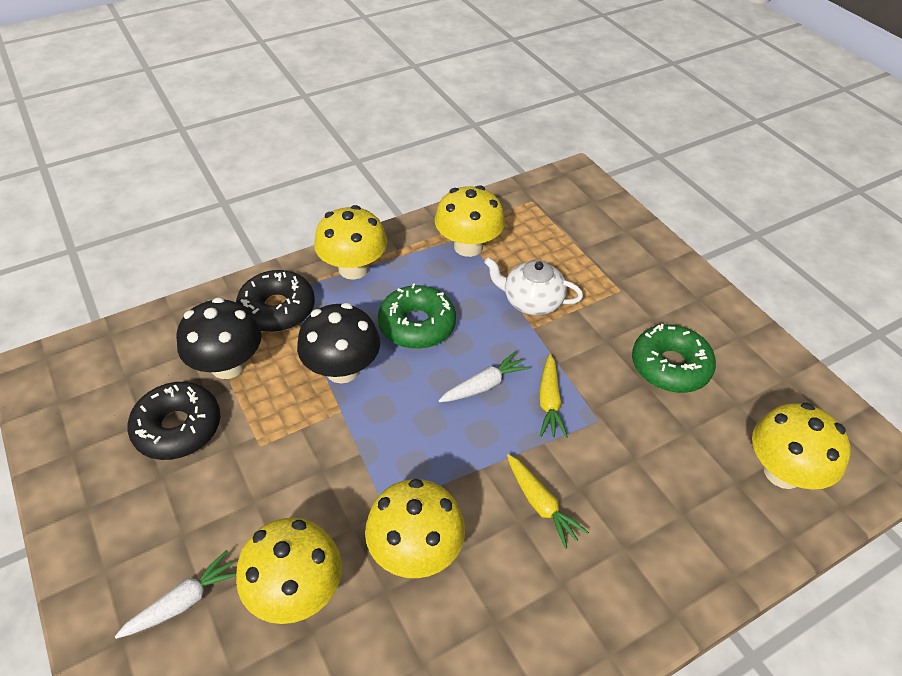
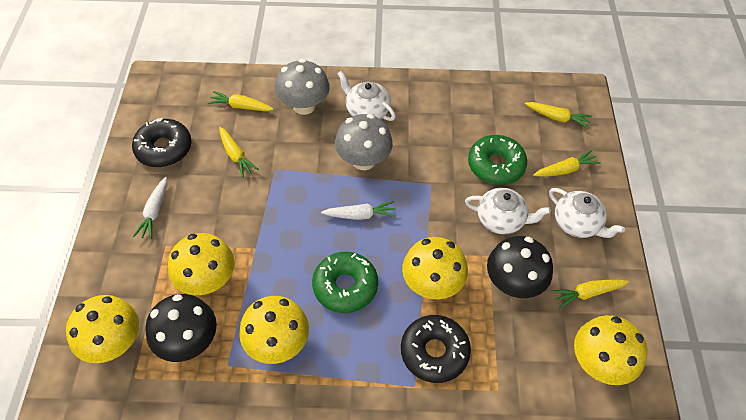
grey mushroom: 0 -> 2
white teapot: 1 -> 3
yellow carrot: 2 -> 5

